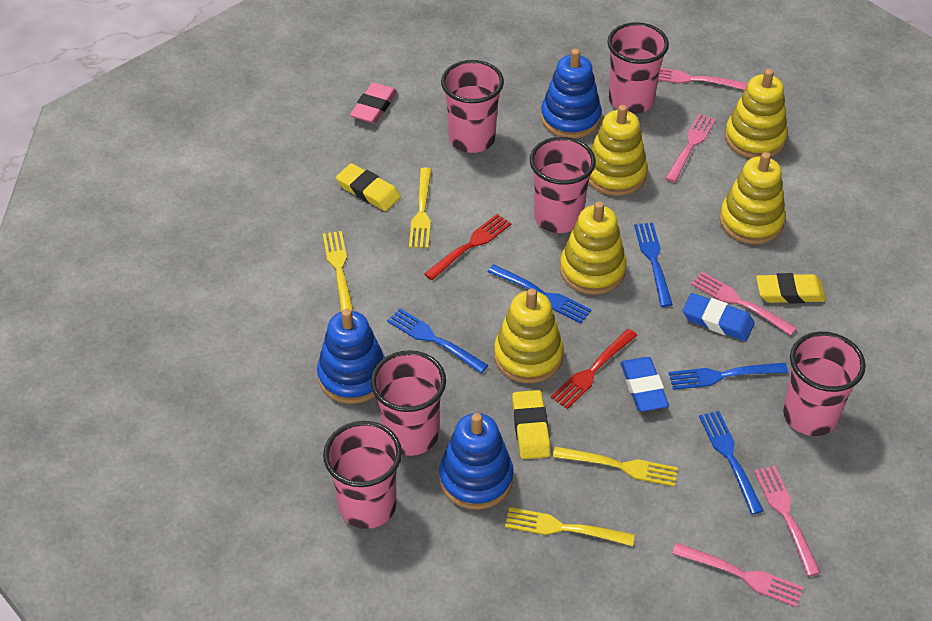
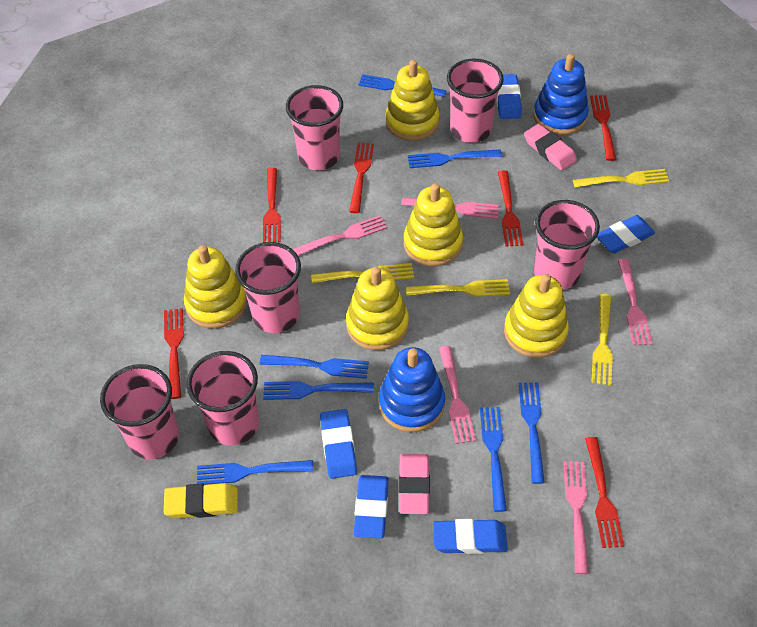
blue eraser: 2 -> 5
blue fork: 5 -> 7
blue stacking toy: 3 -> 2
pink eraser: 1 -> 2
red fork: 2 -> 6
yellow eraser: 3 -> 1

